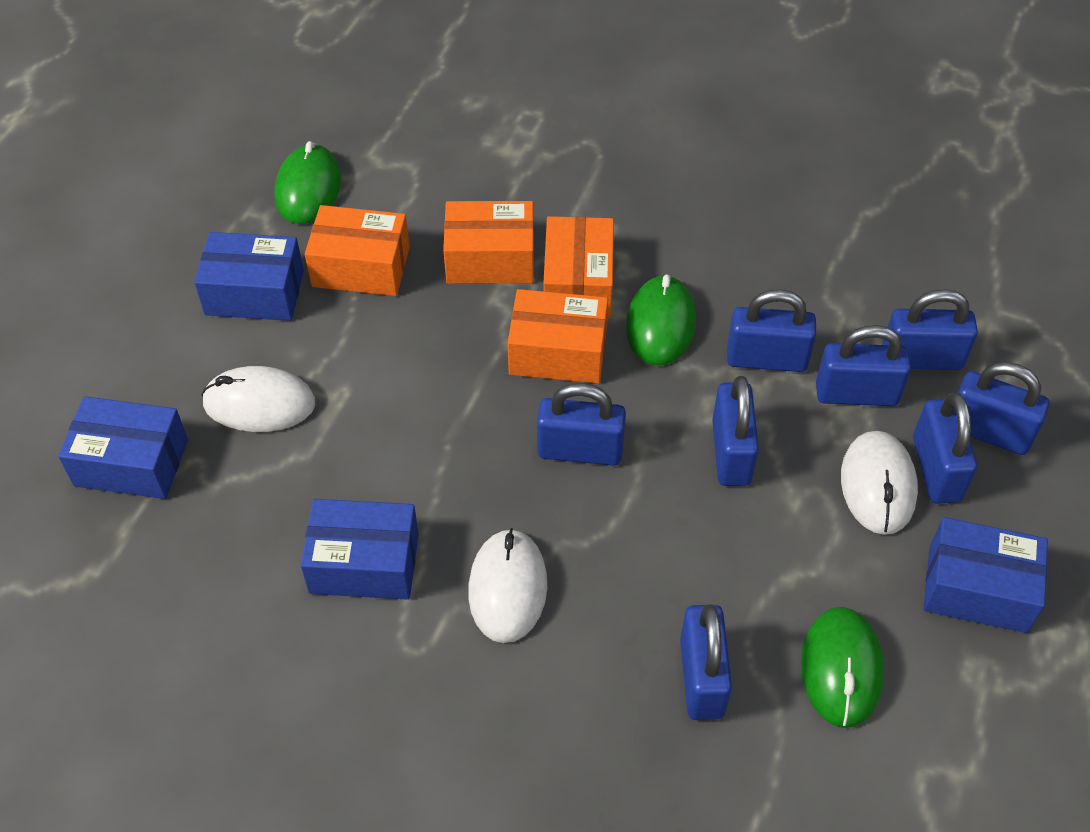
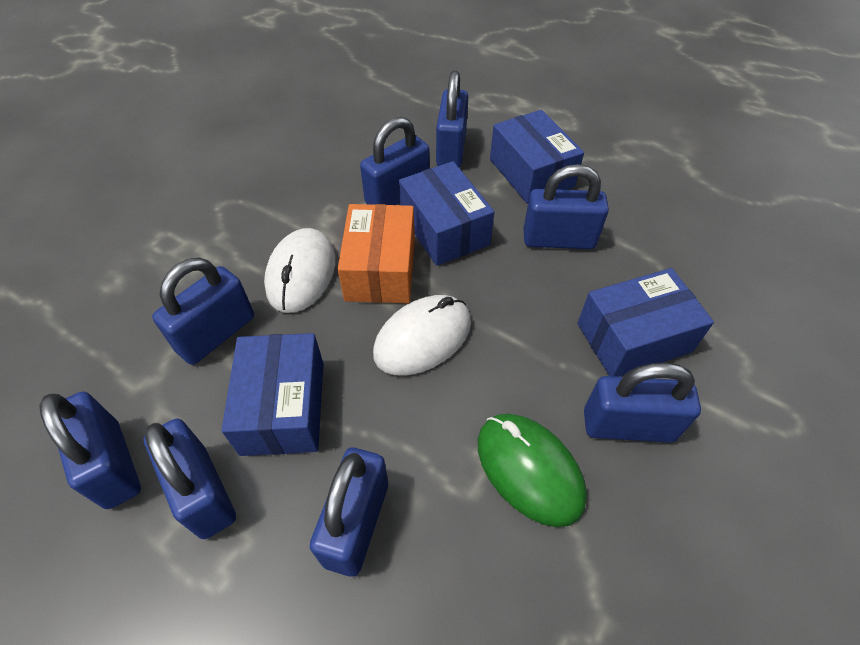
green mouse: 3 -> 1
orange box: 4 -> 1
white mouse: 3 -> 2

